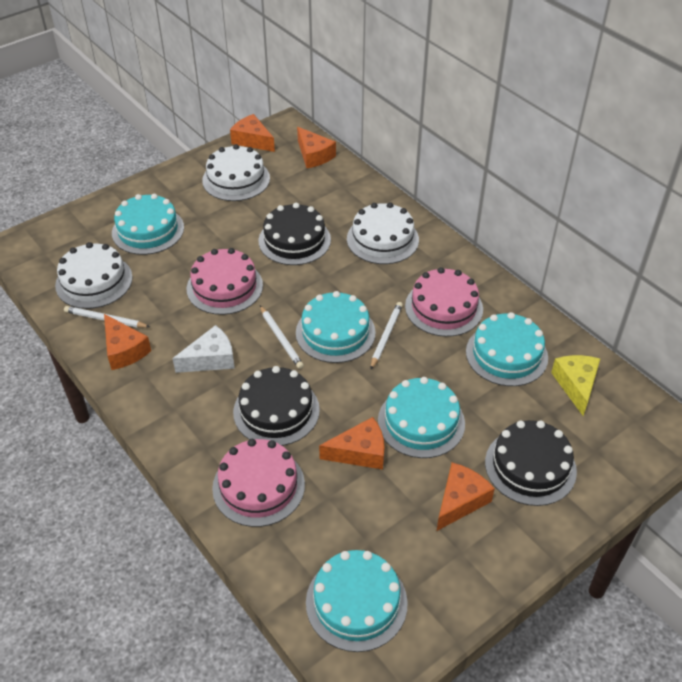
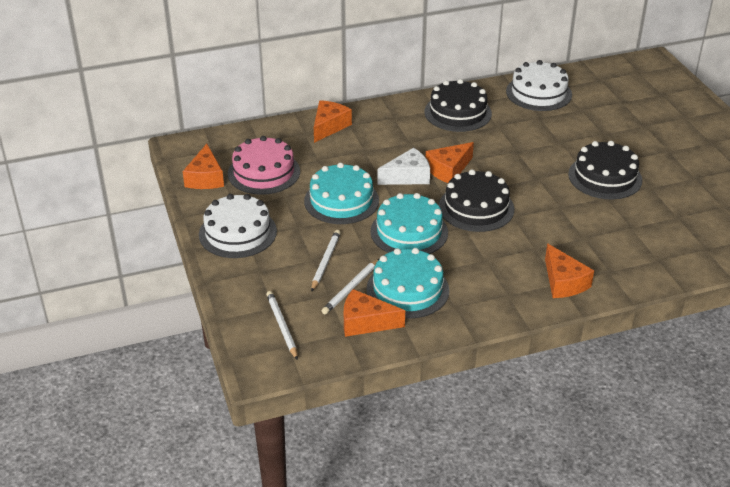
pink cake: 3 -> 1
turquoise cake: 5 -> 3
white cake: 3 -> 2
yellow cheese: 1 -> 0

